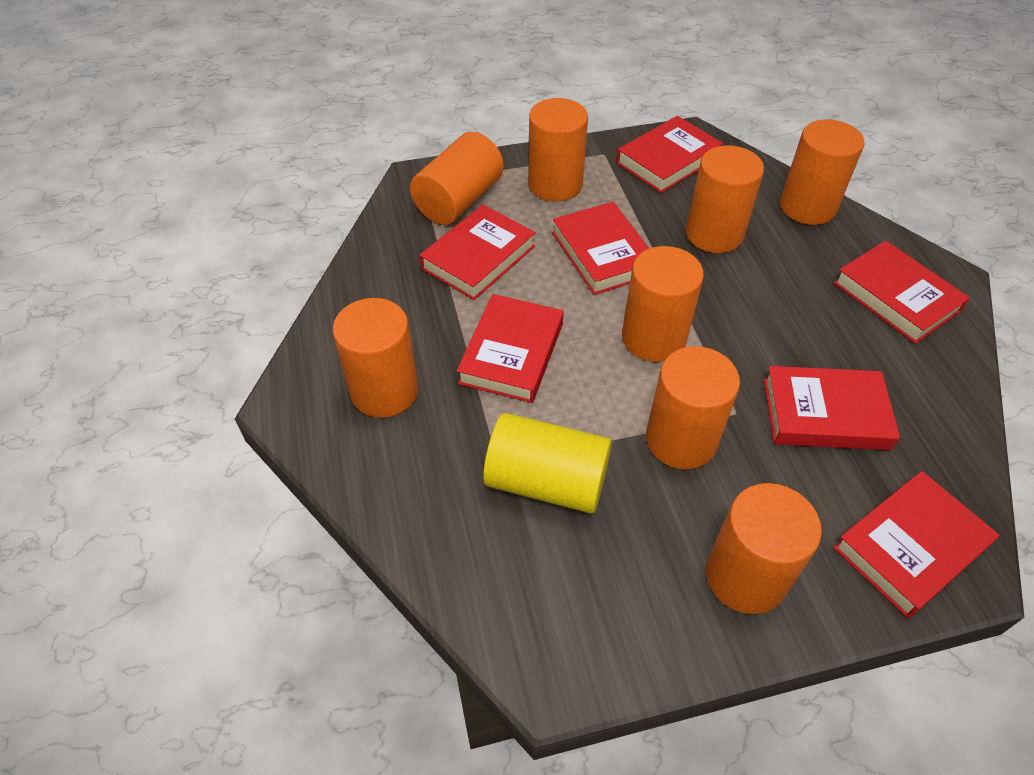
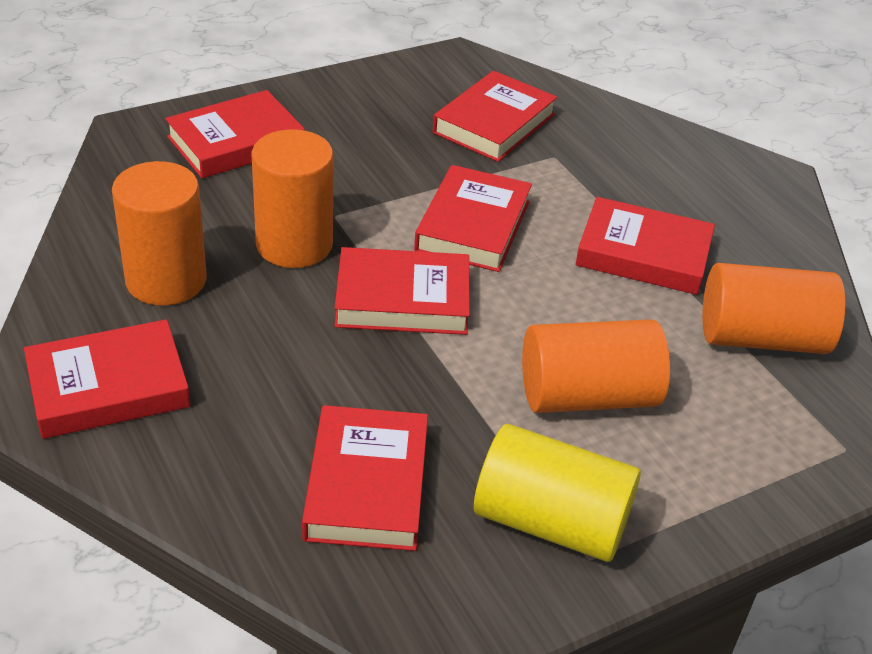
orange cylinder: 8 -> 4

